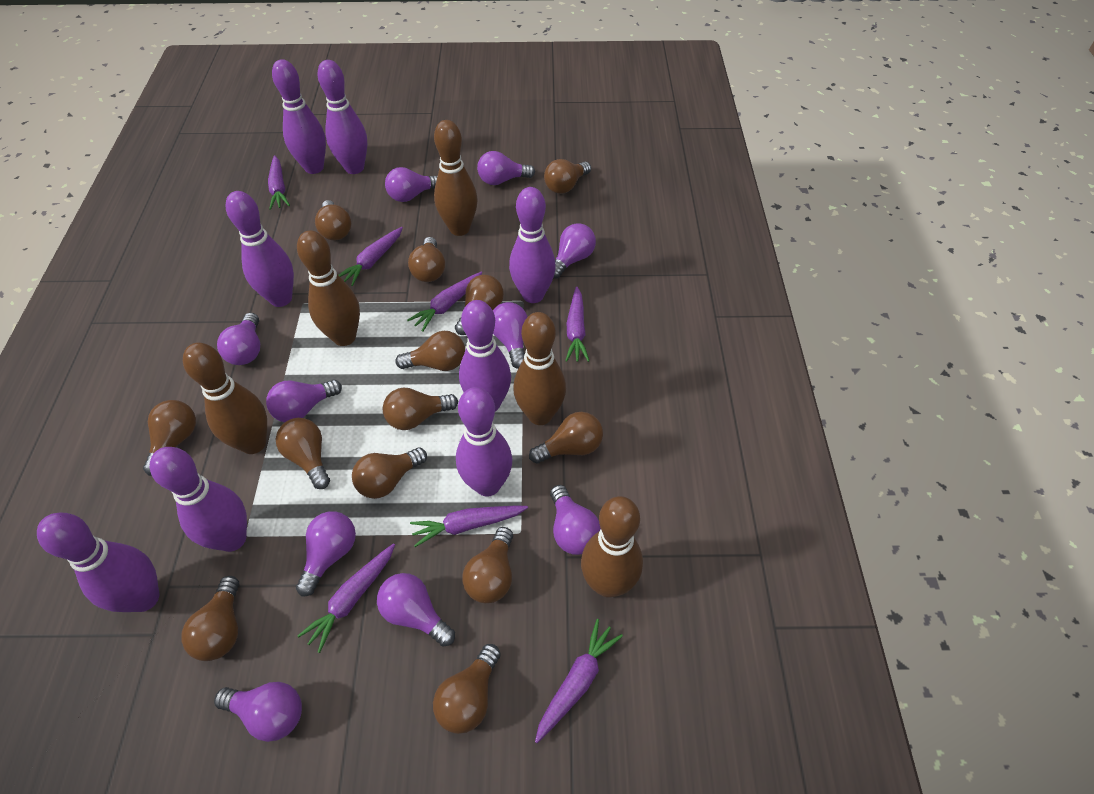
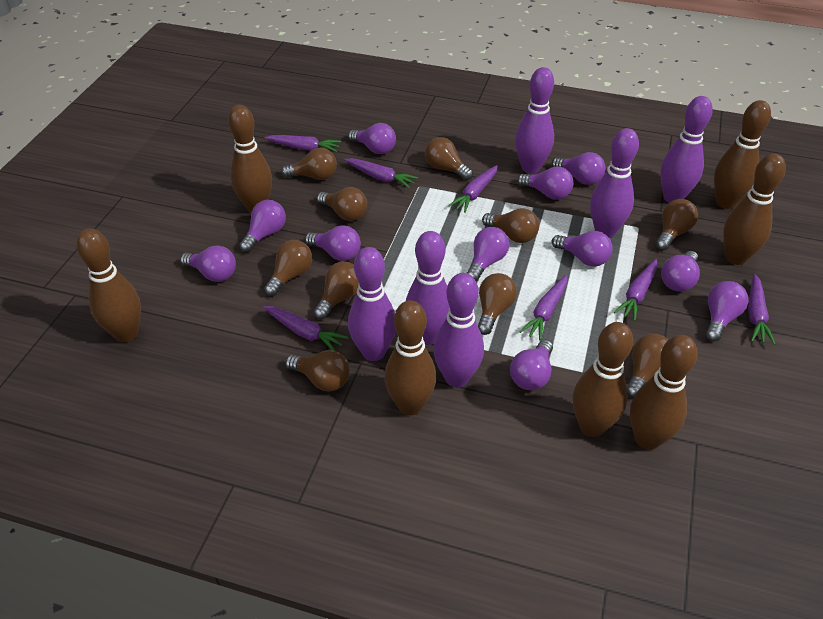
brown bowling pin: 5 -> 7
brown light bulb: 13 -> 10
purple bowling pin: 8 -> 6
purple light bulb: 10 -> 11

